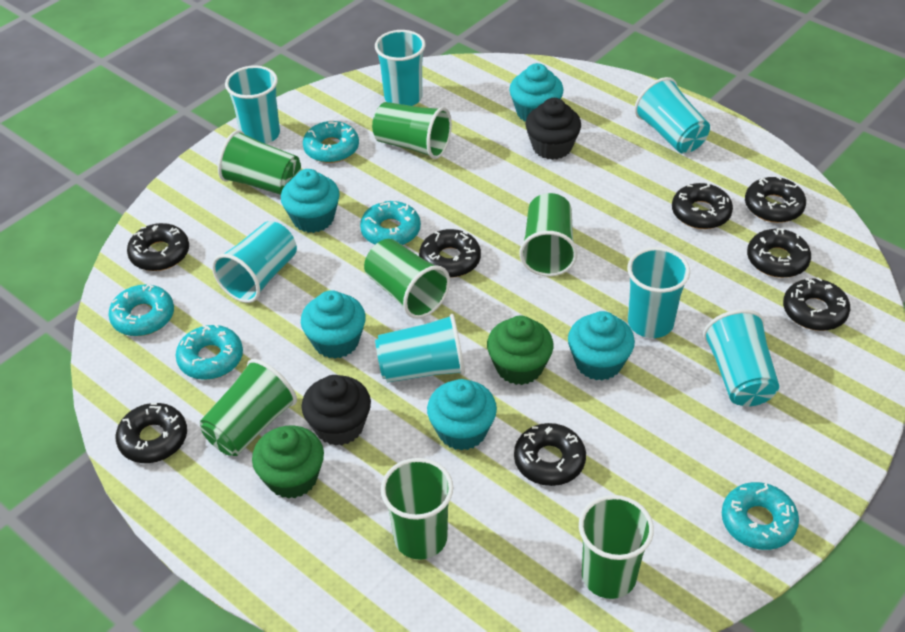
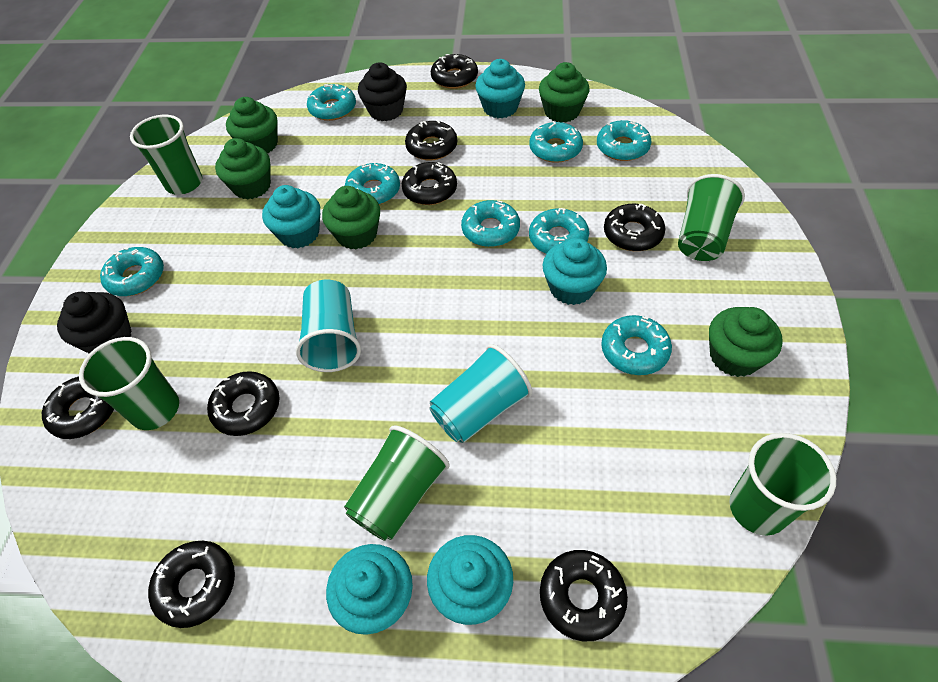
green cup: 7 -> 5
green cupcake: 2 -> 5
turquoise cup: 7 -> 2
turquoise donut: 5 -> 8

